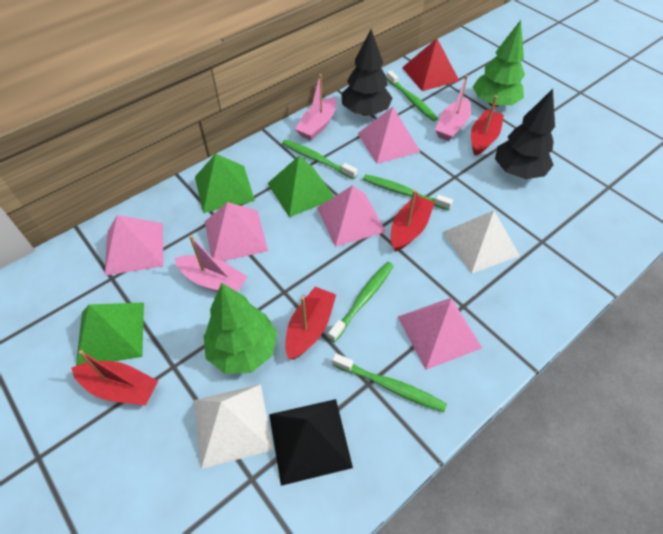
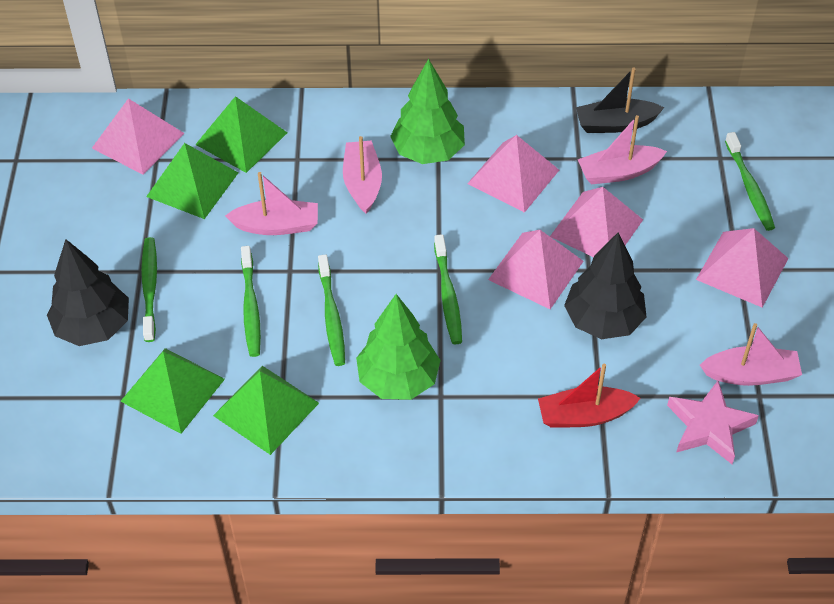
black boat: 0 -> 1
black pyramid: 1 -> 0
green pyramid: 3 -> 4
pink boat: 3 -> 4
pink star: 0 -> 1
red boat: 4 -> 1
red pyramid: 1 -> 0
white pyramid: 2 -> 0

